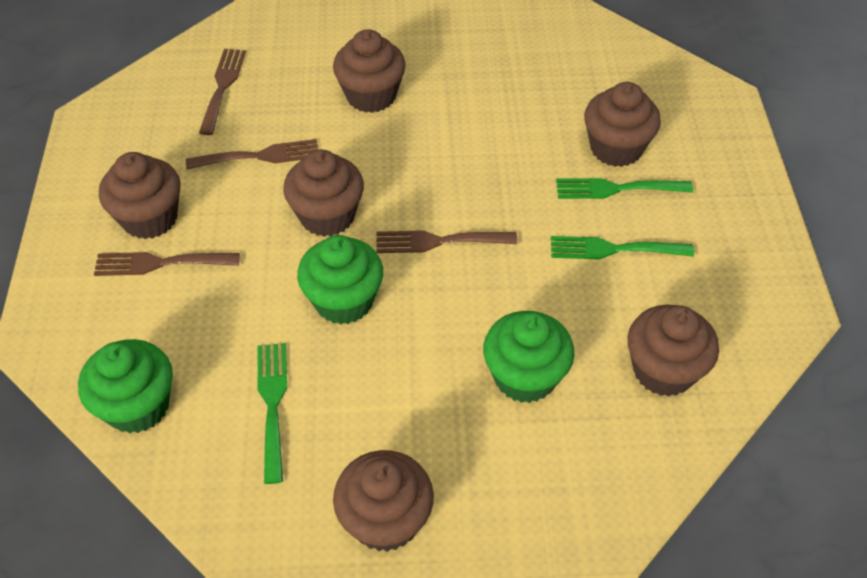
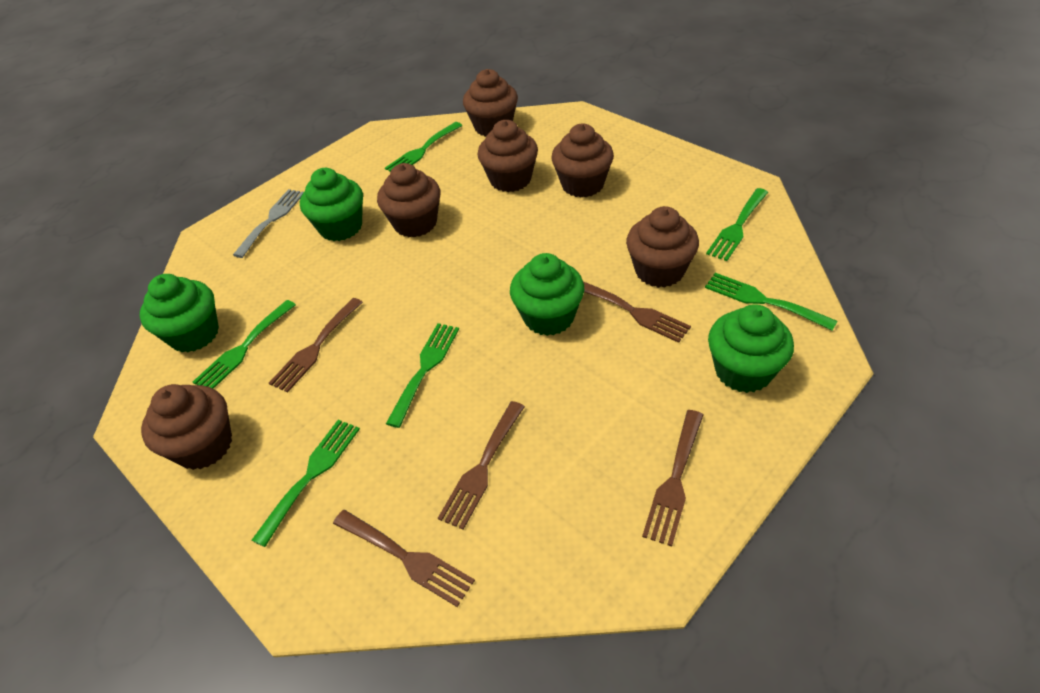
brown fork: 4 -> 5
green cupcake: 3 -> 4
green fork: 3 -> 6
grey fork: 0 -> 1

